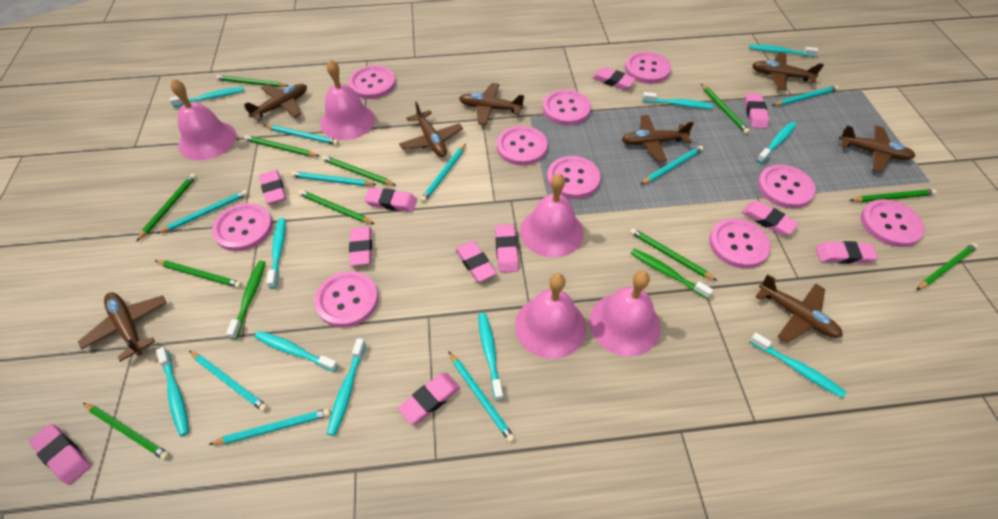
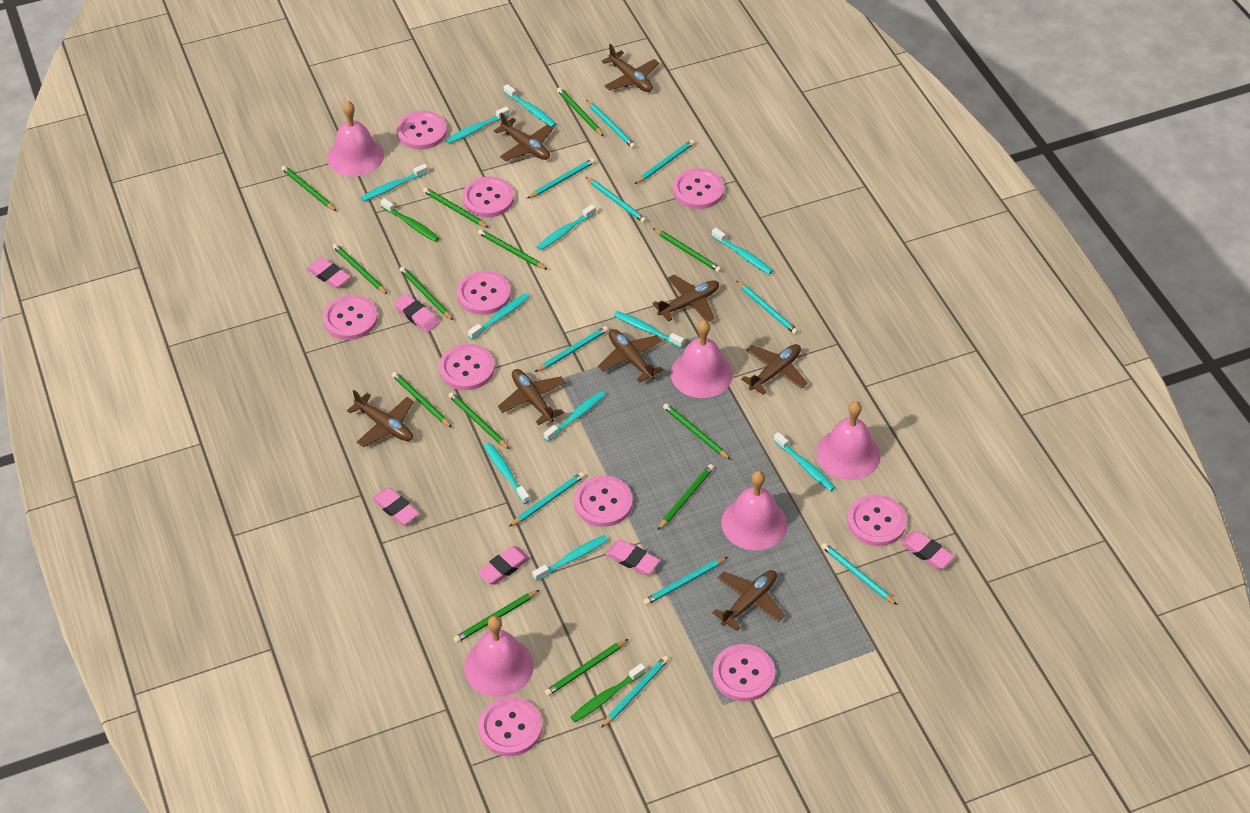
green pencil: 11 -> 13
pink eraser: 11 -> 6
turquoise pencil: 9 -> 10
turquoise toothbrush: 10 -> 11

